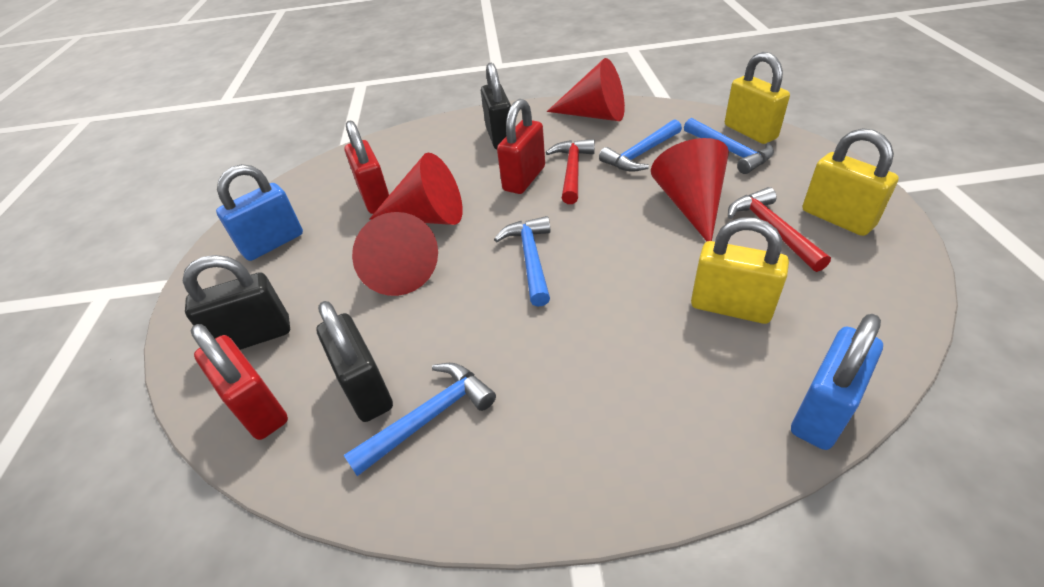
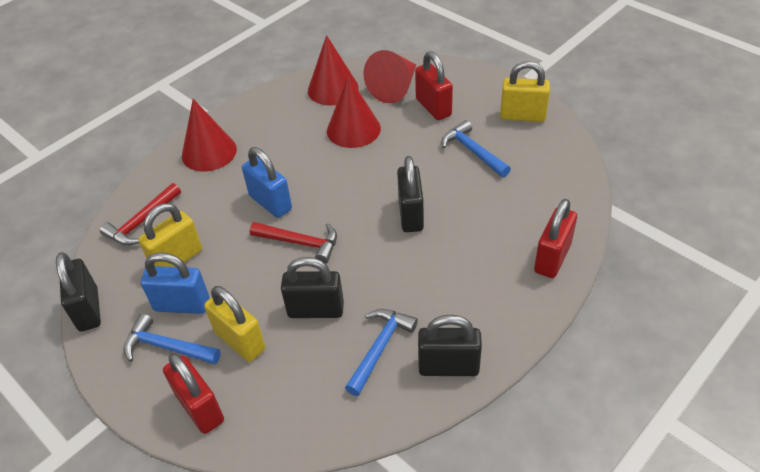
black padlock: 3 -> 4
blue hammer: 4 -> 3

